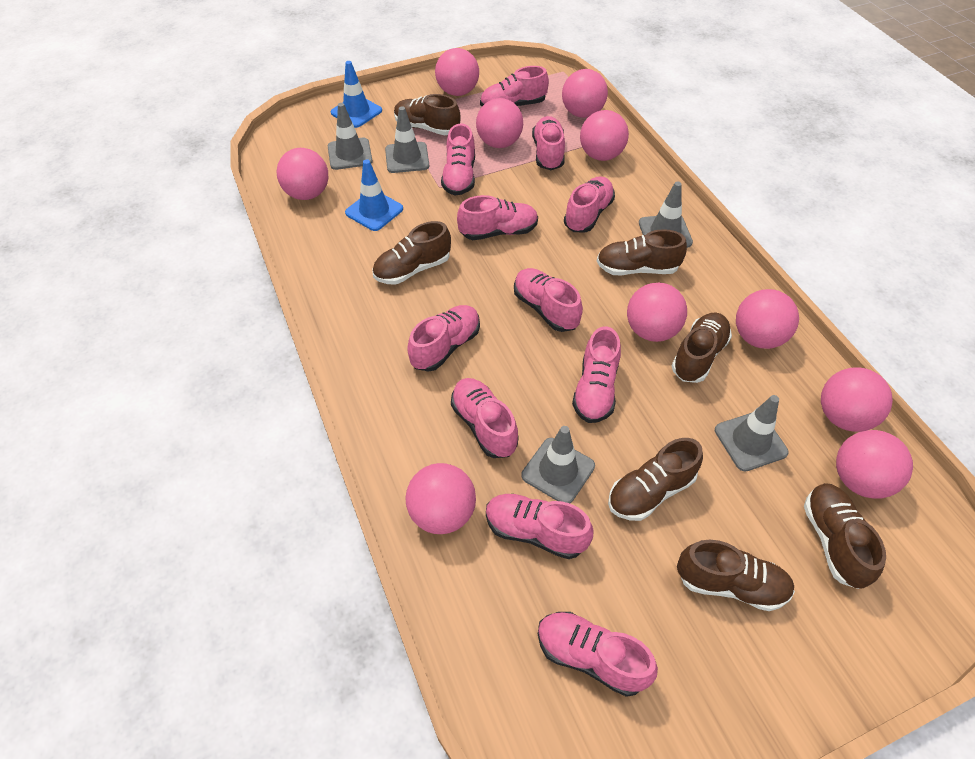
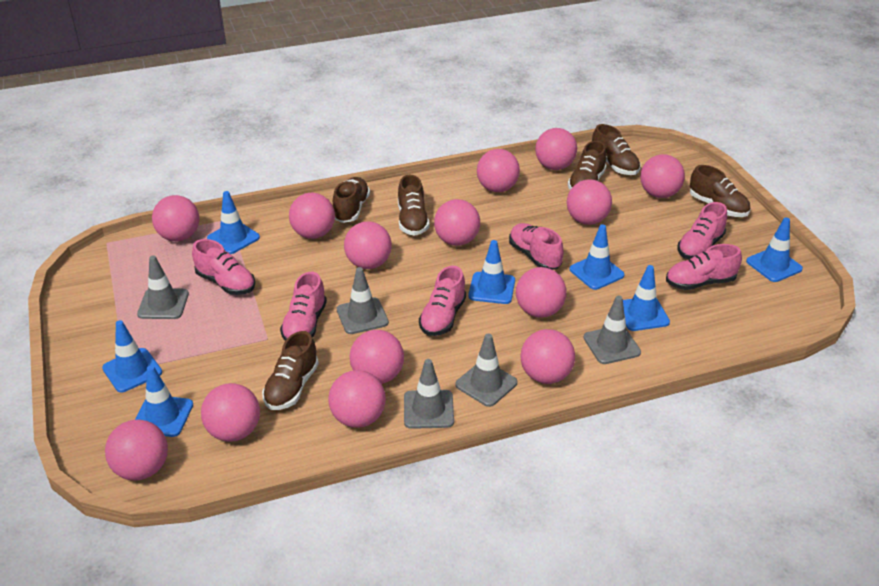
blue traffic cone: 2 -> 7
brown shoe: 7 -> 6
pink ball: 10 -> 14
pink shoe: 11 -> 6

